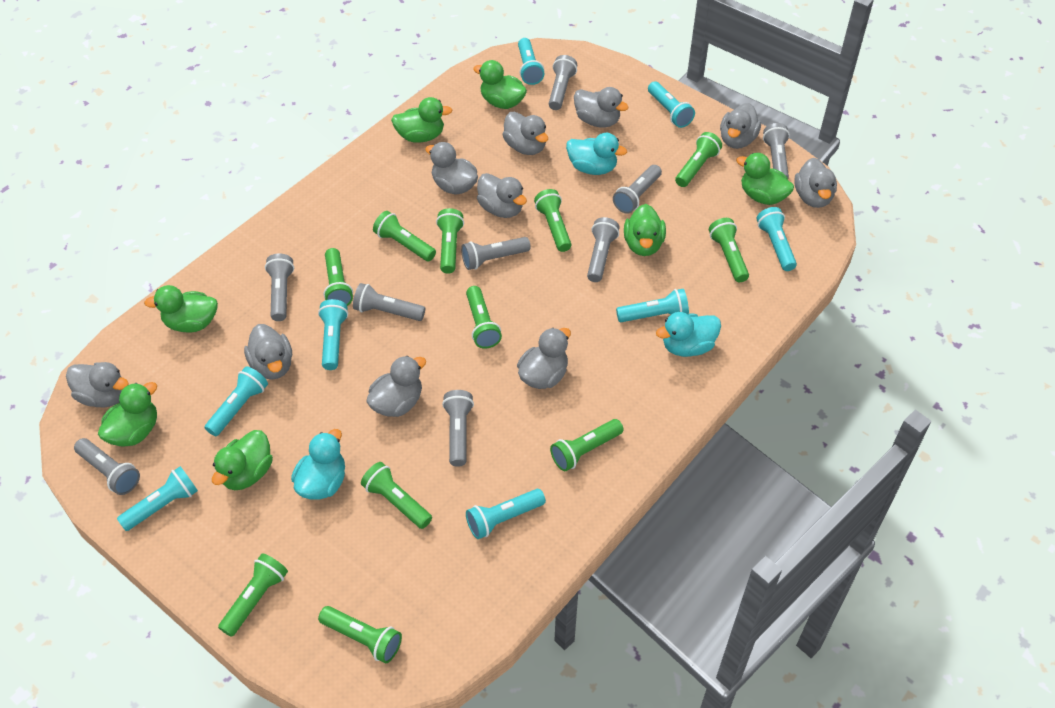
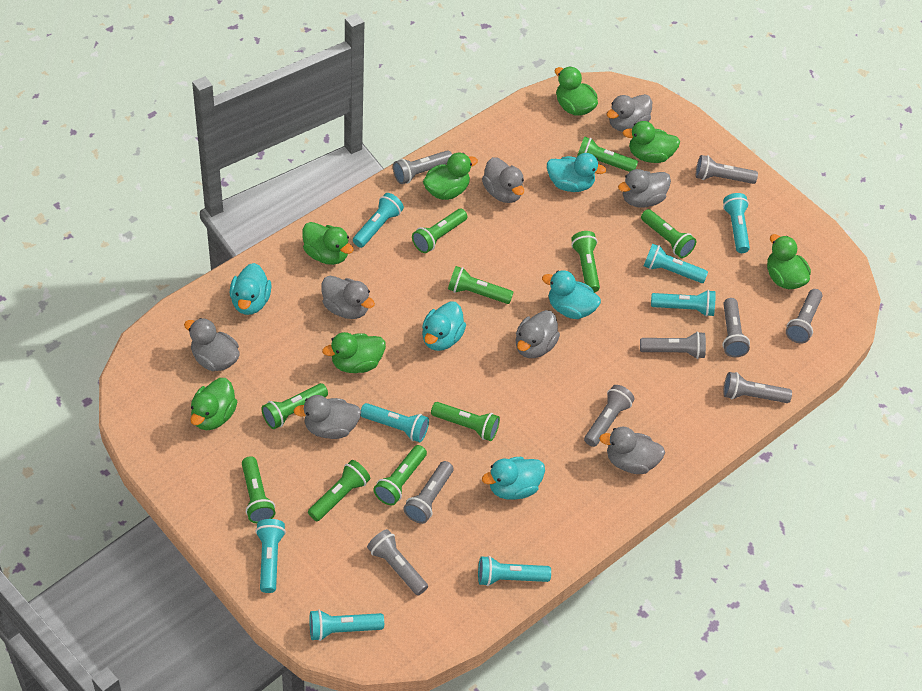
green flashlight: 11 -> 10
grey duck: 10 -> 8
turquoise duck: 3 -> 5

